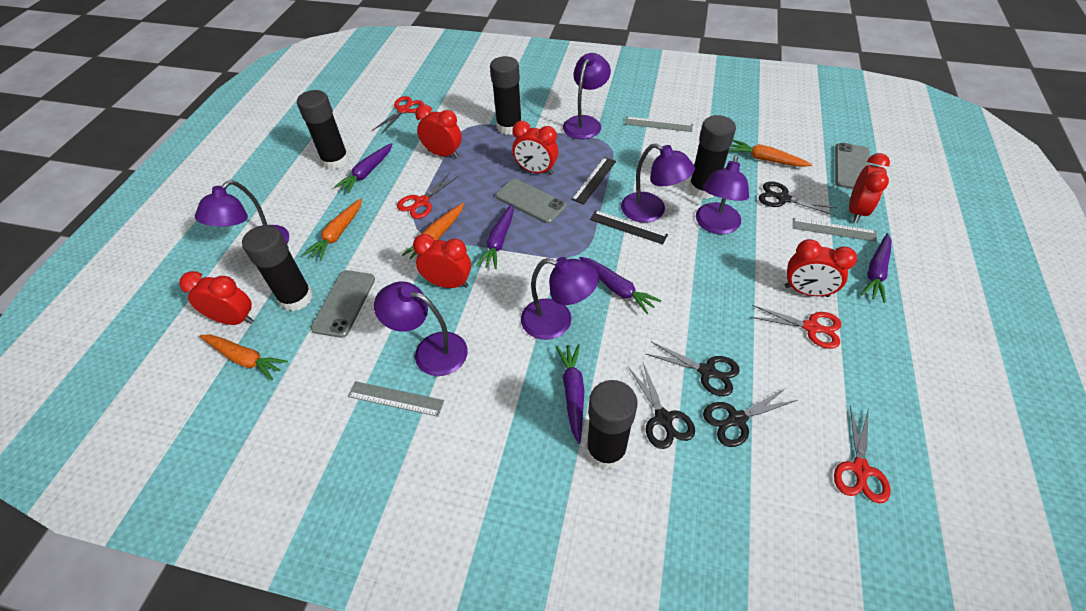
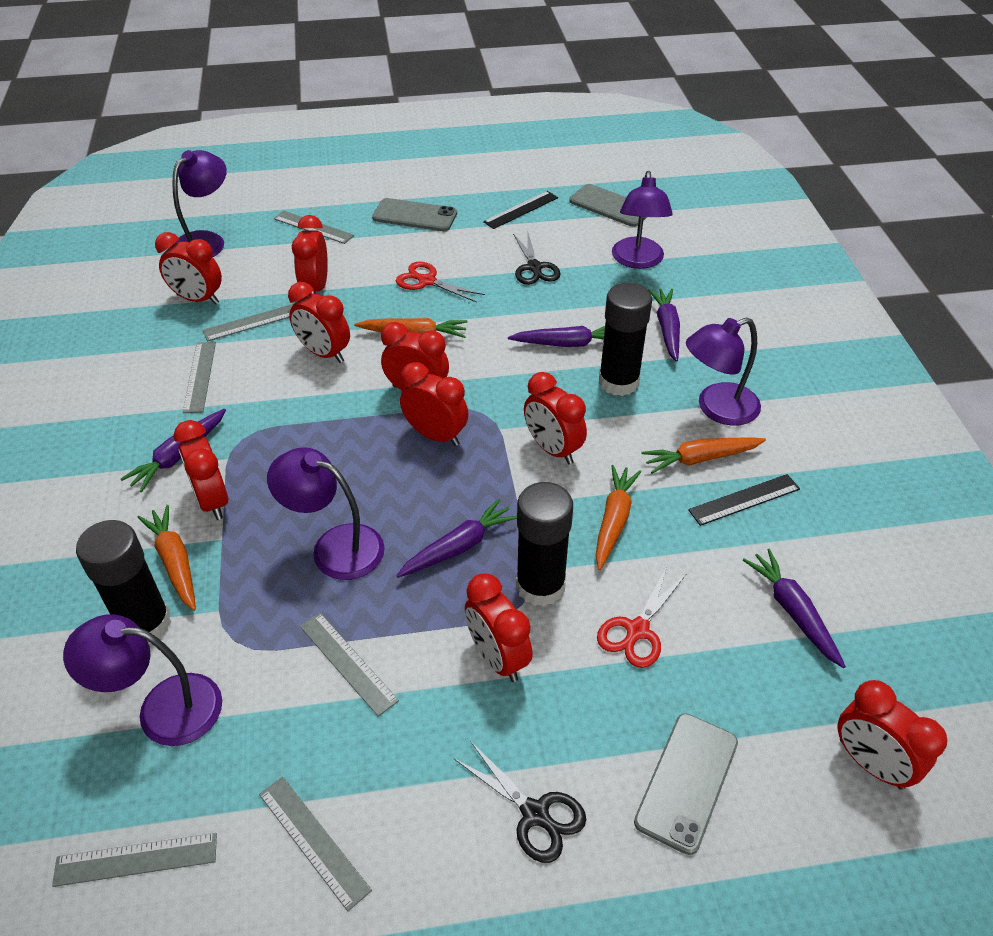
black glue stick: 5 -> 3
black scissors: 4 -> 2
grey ruler: 3 -> 6
purple lamp: 6 -> 5
red clock: 6 -> 9
red scissors: 4 -> 2

